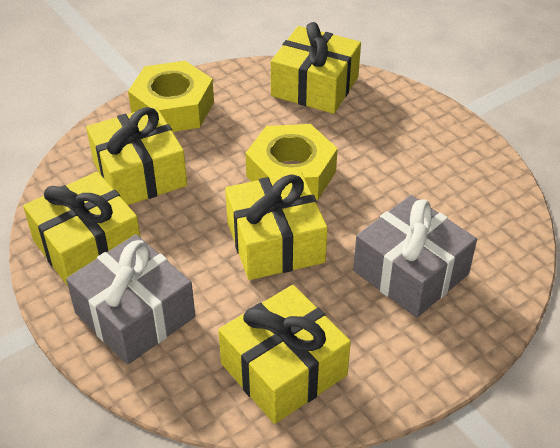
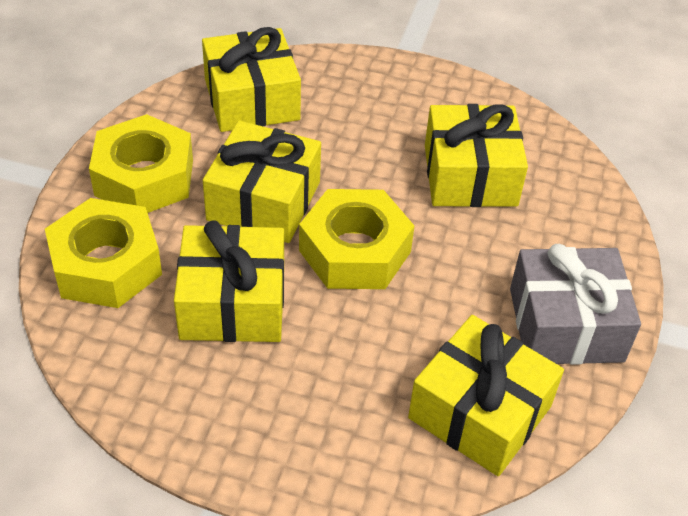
grey gift: 2 -> 1
yellow nut: 2 -> 3

